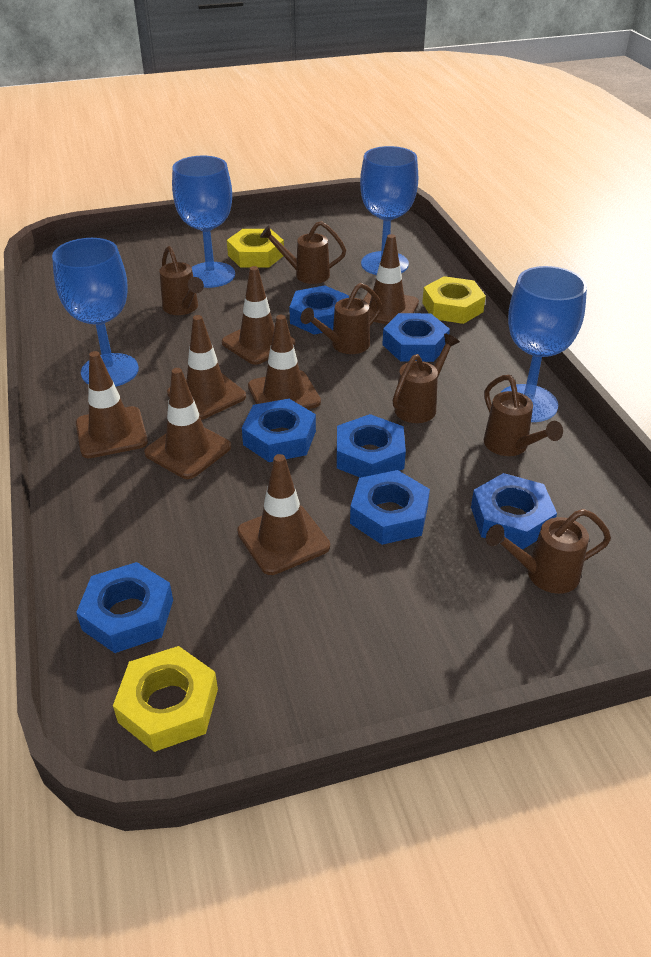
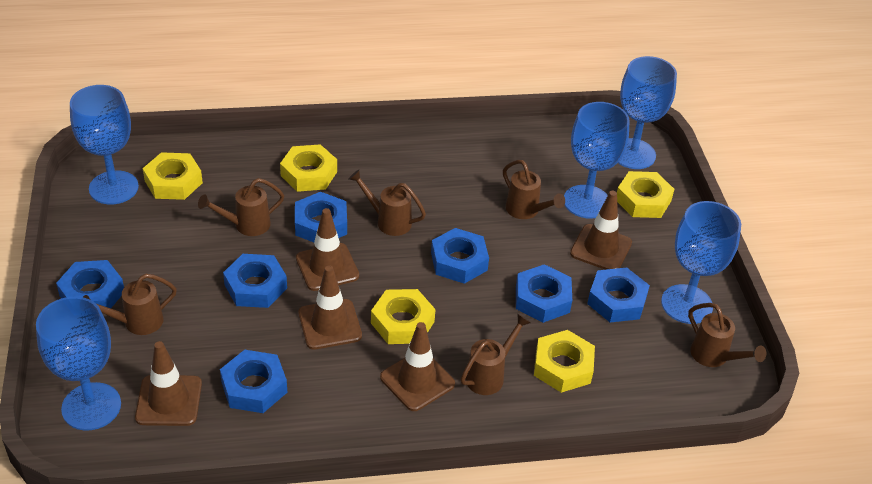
blue goblet: 4 -> 5
brown traffic cone: 7 -> 5
yellow nut: 3 -> 5

